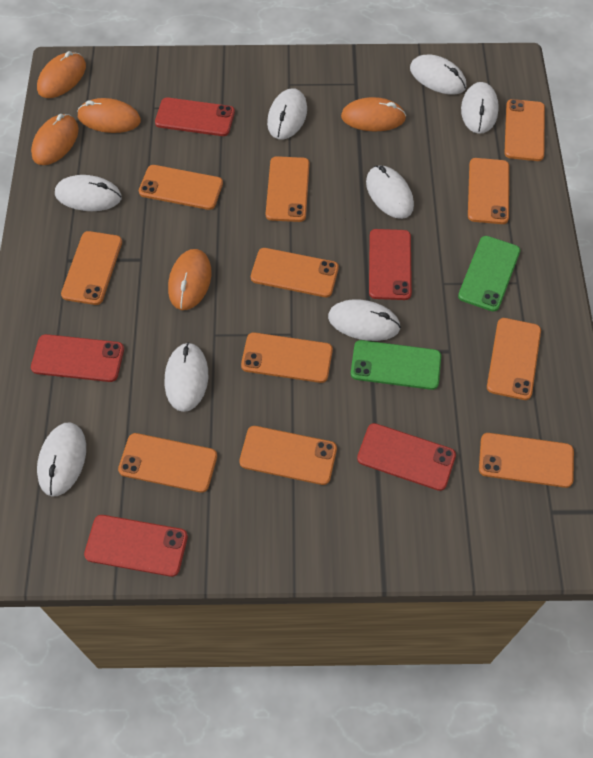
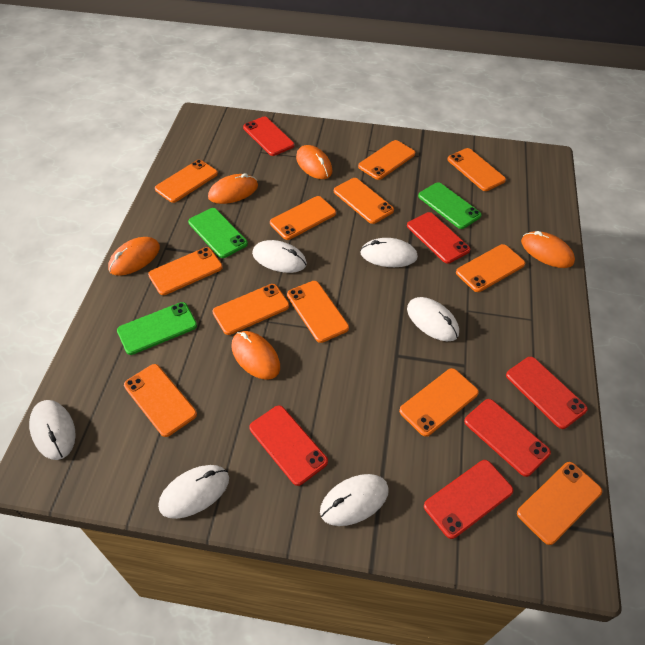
green phone: 2 -> 3
orange phone: 11 -> 12
red phone: 5 -> 6
white mouse: 8 -> 6

